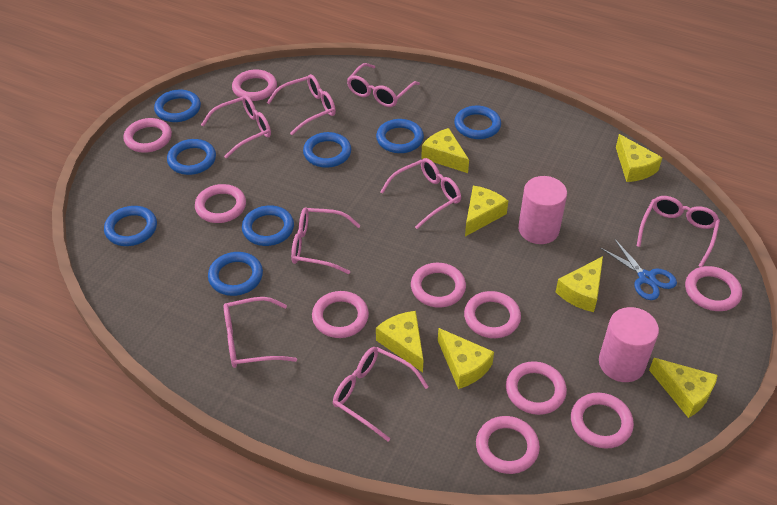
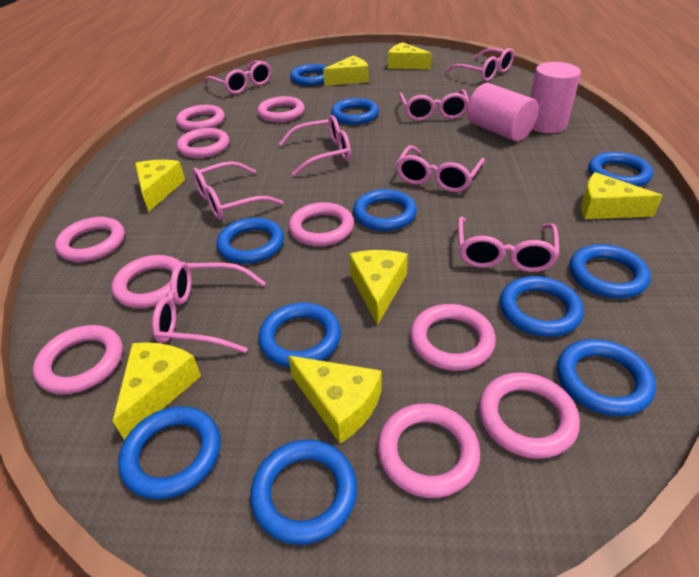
blue ring: 8 -> 11
blue scissors: 1 -> 0

